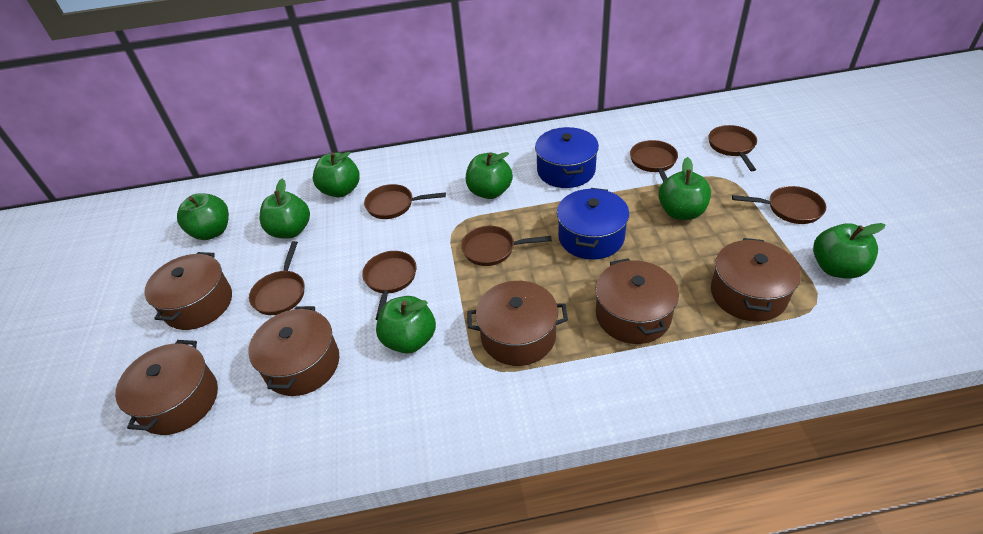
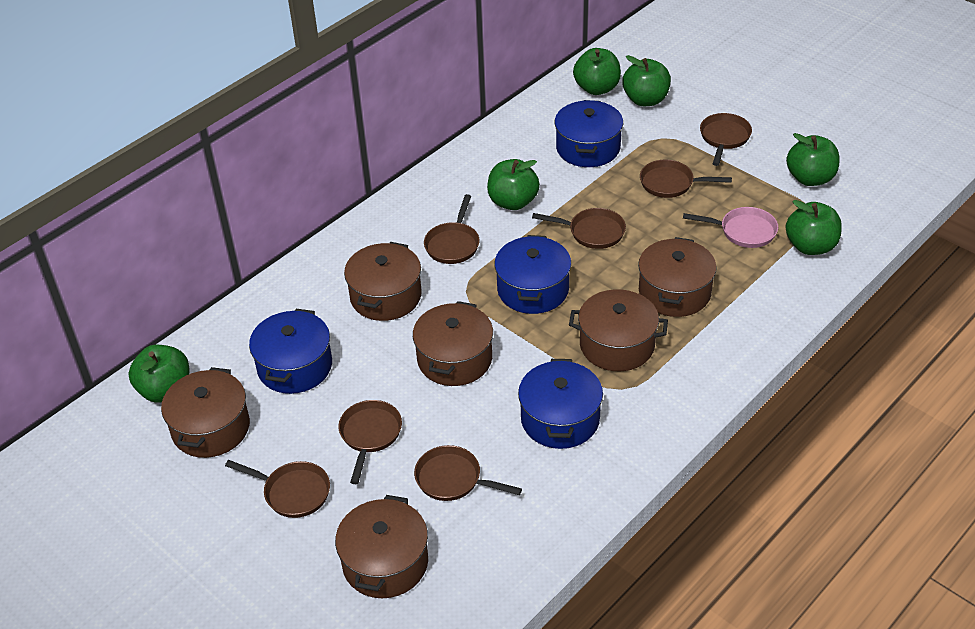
blue pot: 2 -> 4
green apple: 7 -> 6
pink pan: 0 -> 1

